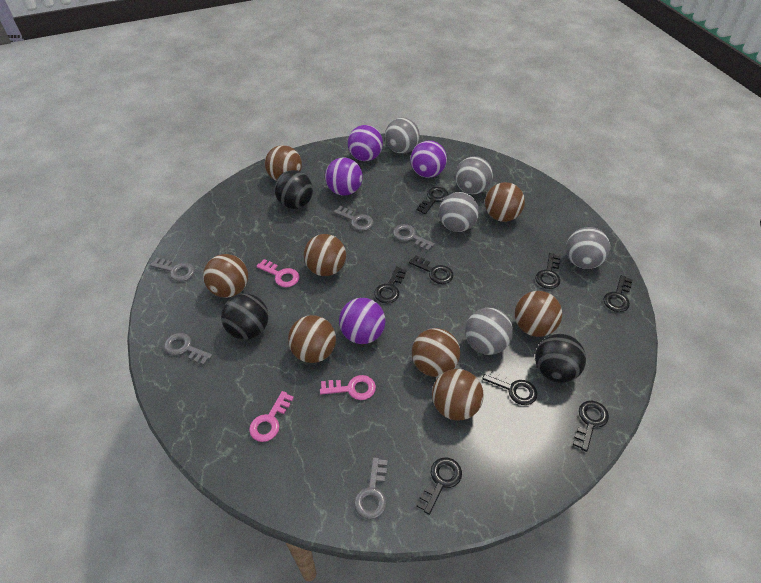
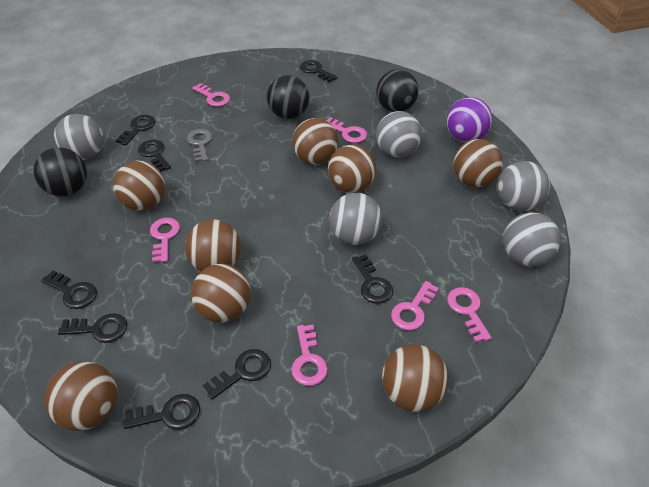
grey key: 5 -> 1
pink key: 3 -> 6
purple ball: 4 -> 1

